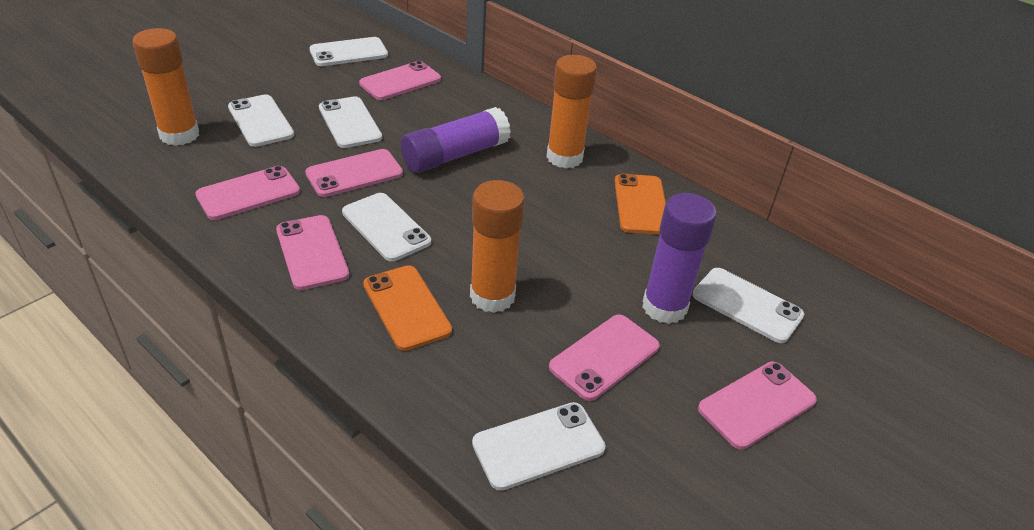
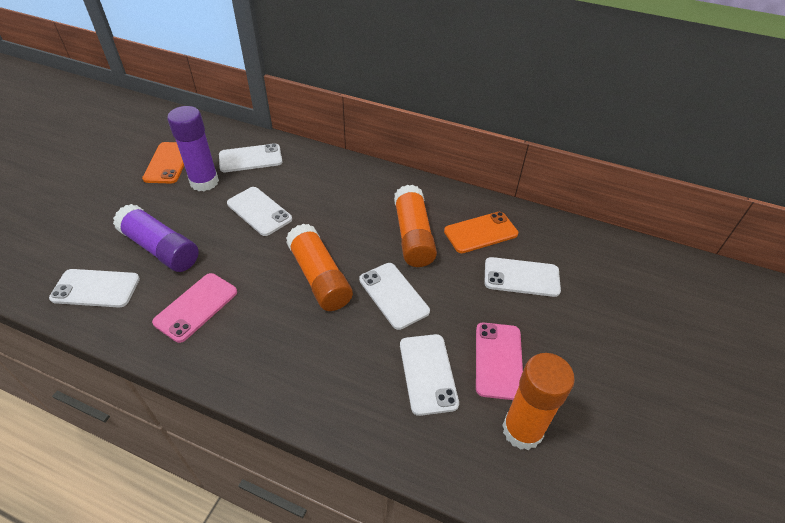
pink phone: 6 -> 2

